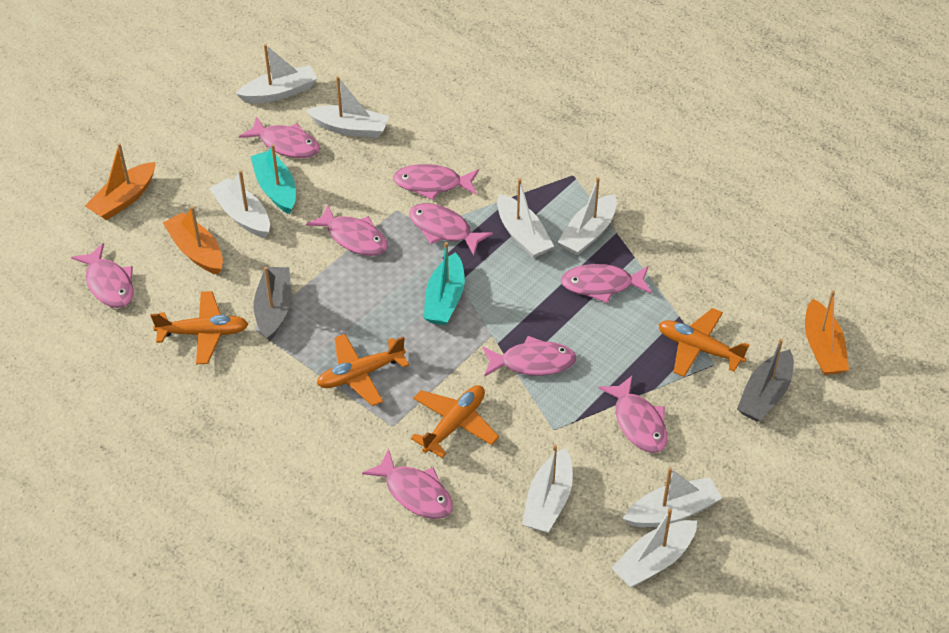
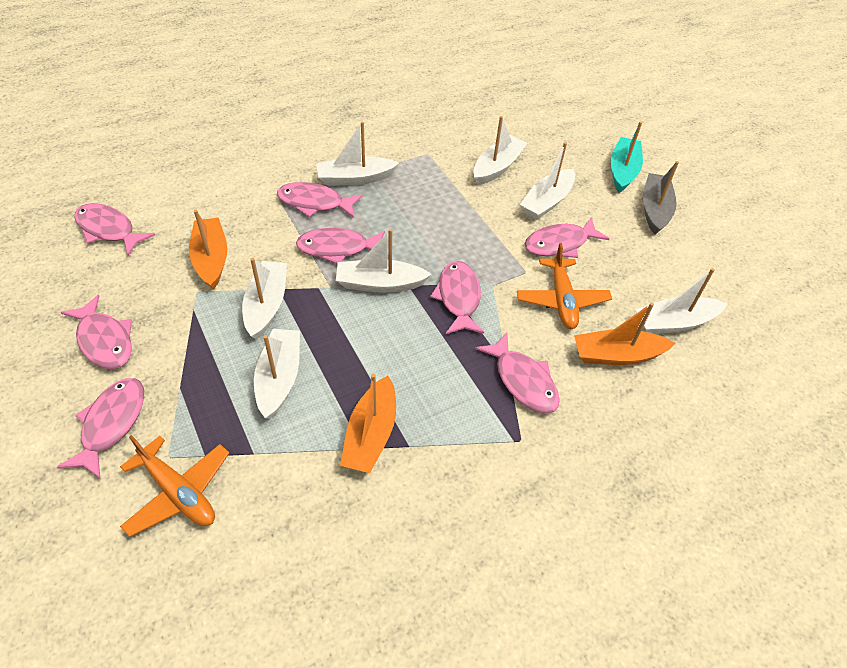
grey boat: 2 -> 1
orange plane: 4 -> 2
pink fish: 9 -> 8
turquoise boat: 2 -> 1
white boat: 8 -> 7

